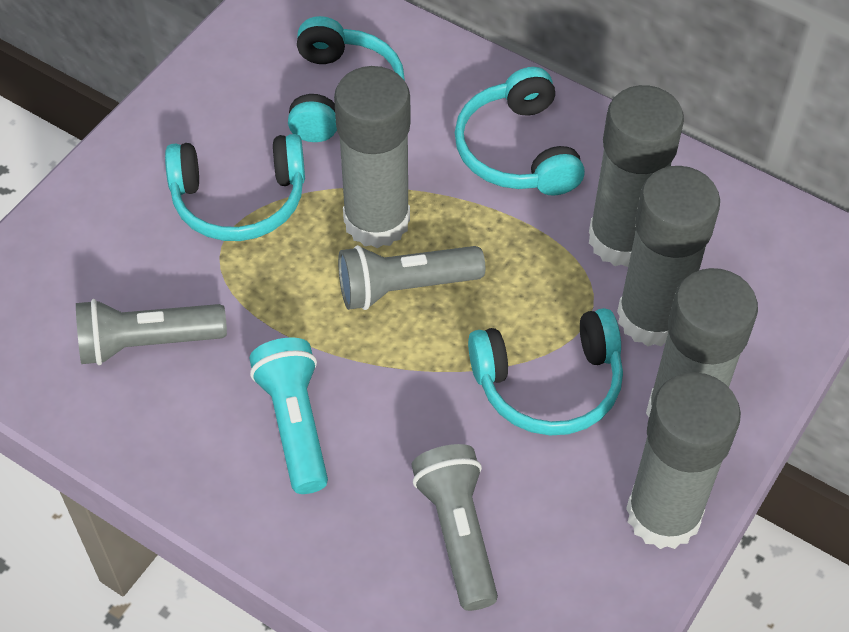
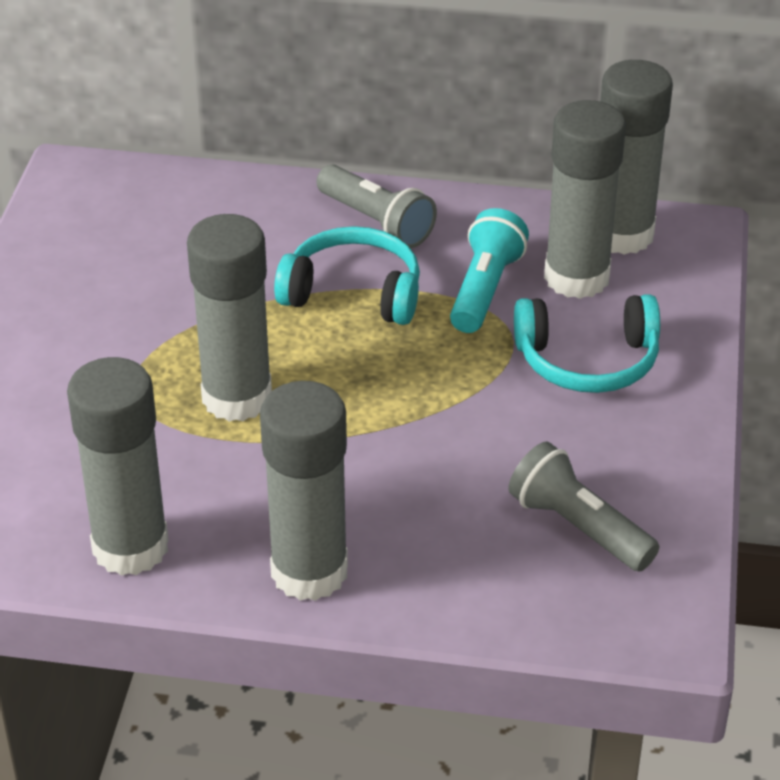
grey flashlight: 3 -> 2
turquoise headphones: 4 -> 2

